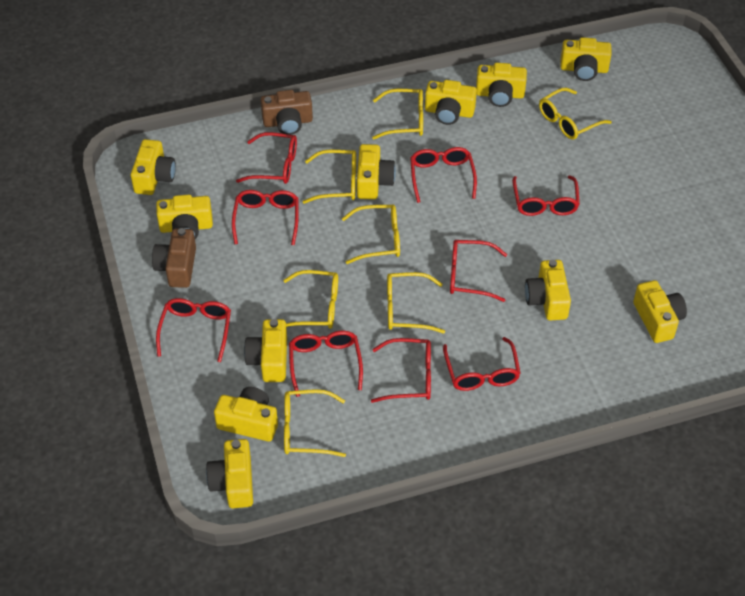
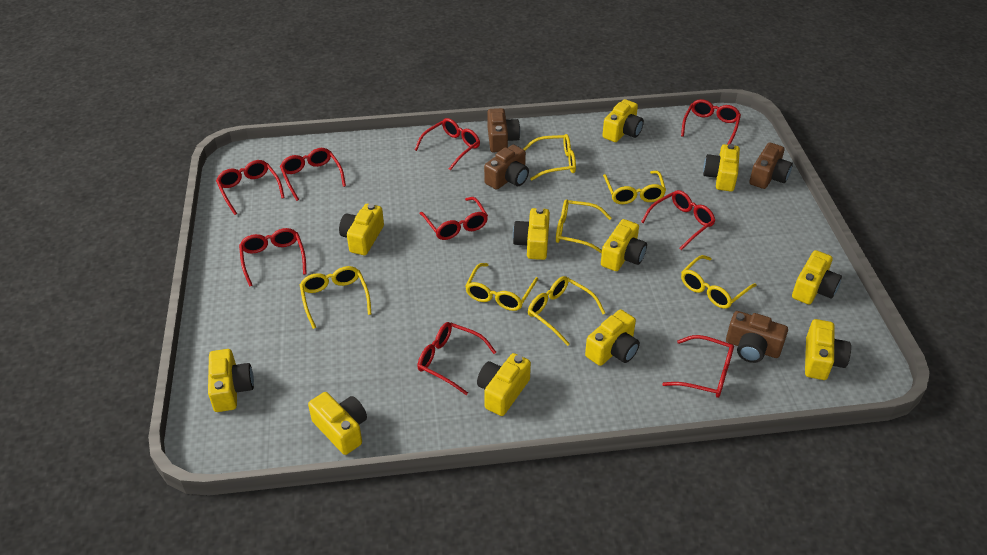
brown camera: 2 -> 4

